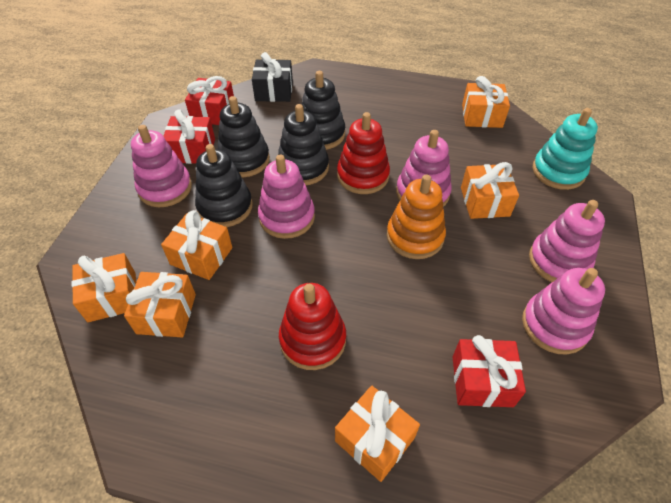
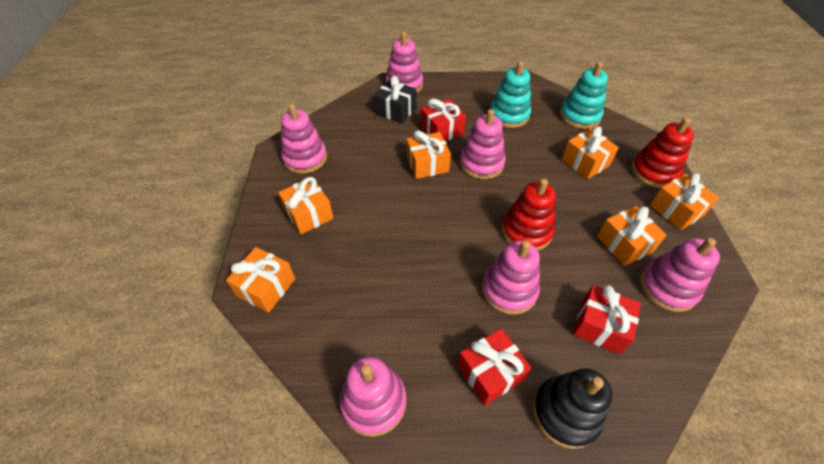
black stacking toy: 4 -> 1
orange stacking toy: 1 -> 0
pink stacking toy: 5 -> 6
turquoise stacking toy: 1 -> 2

